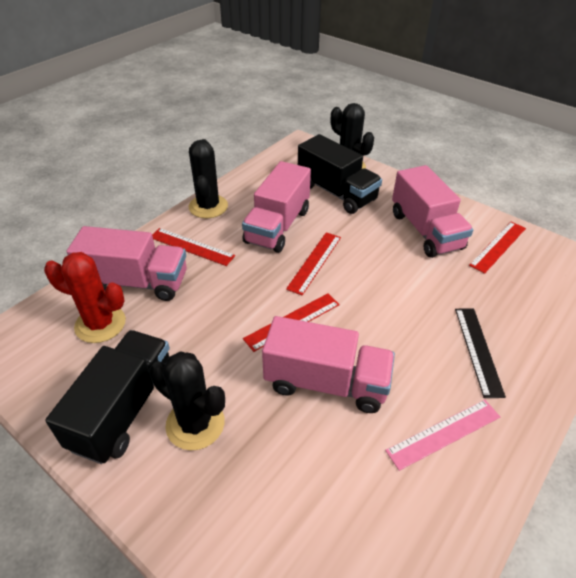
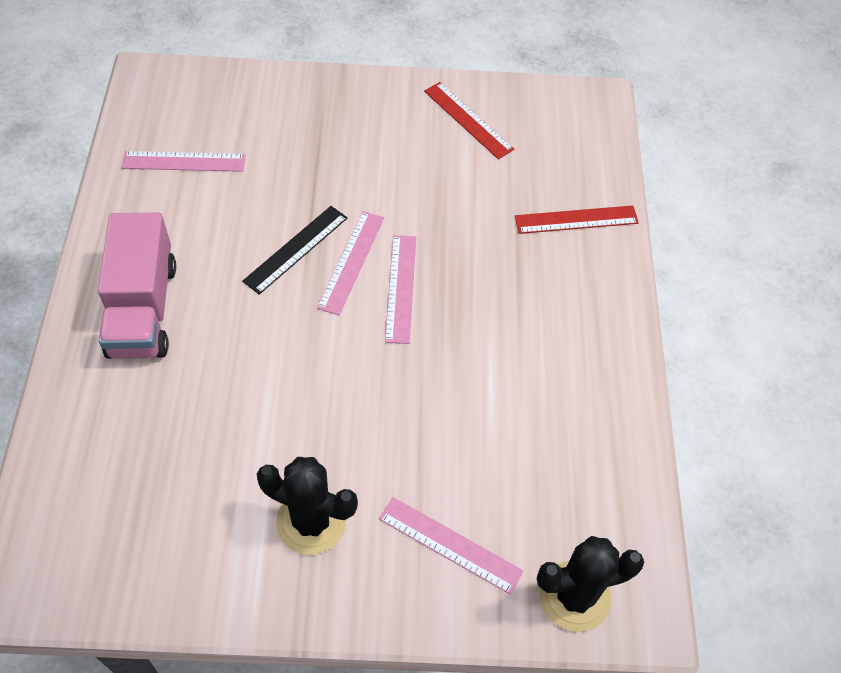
black cactus: 3 -> 2
black truck: 2 -> 0
pink ruler: 1 -> 4
pink truck: 4 -> 1
red cactus: 1 -> 0
red ruler: 4 -> 2

